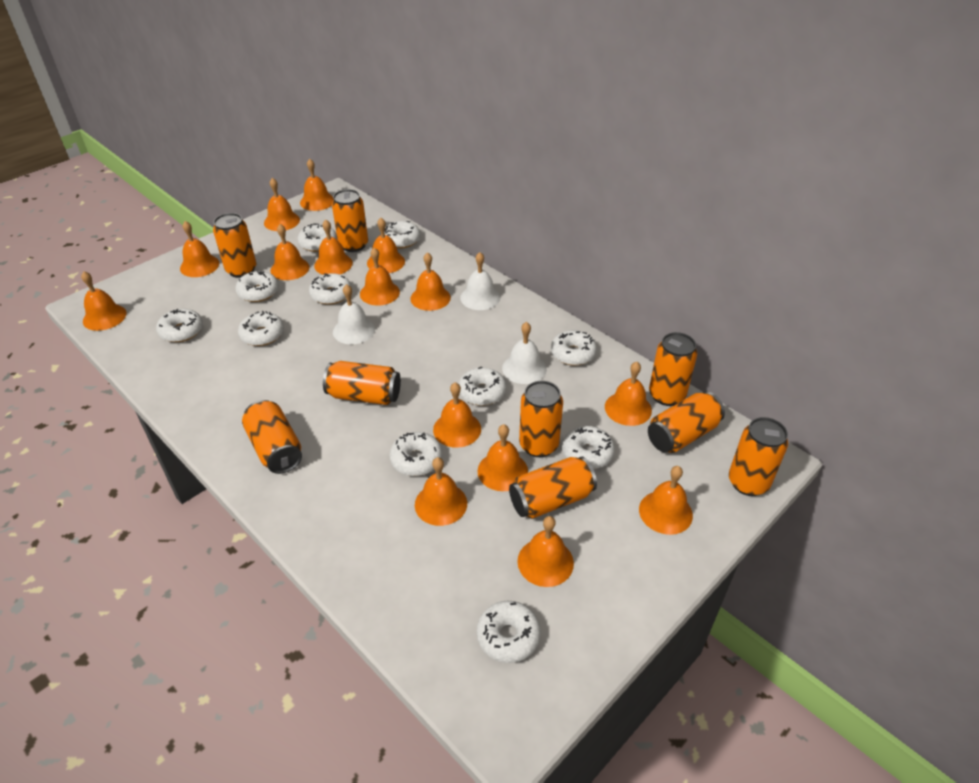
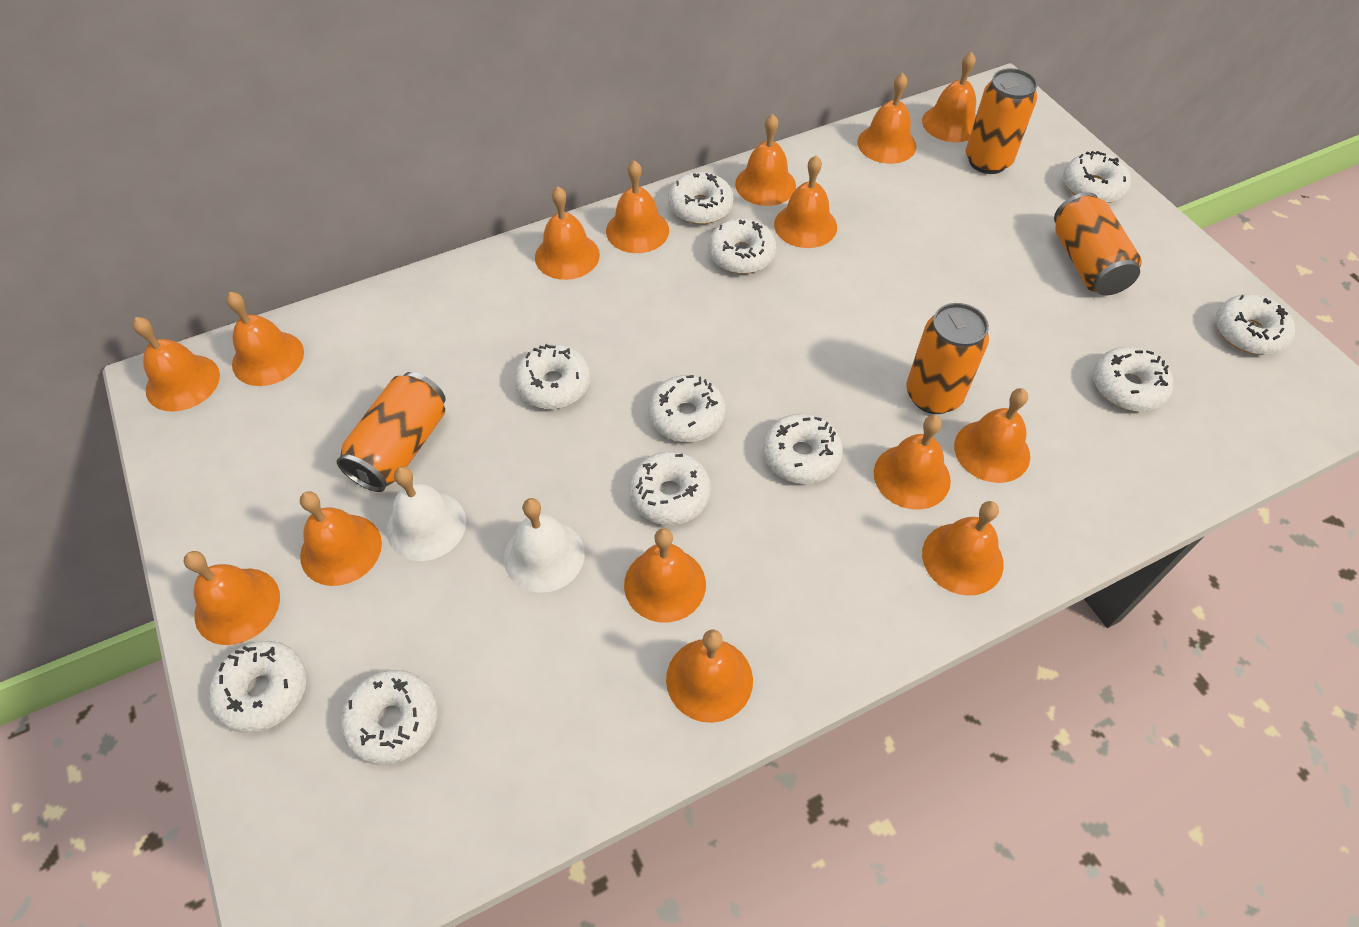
orange can: 9 -> 4
white bell: 3 -> 2

